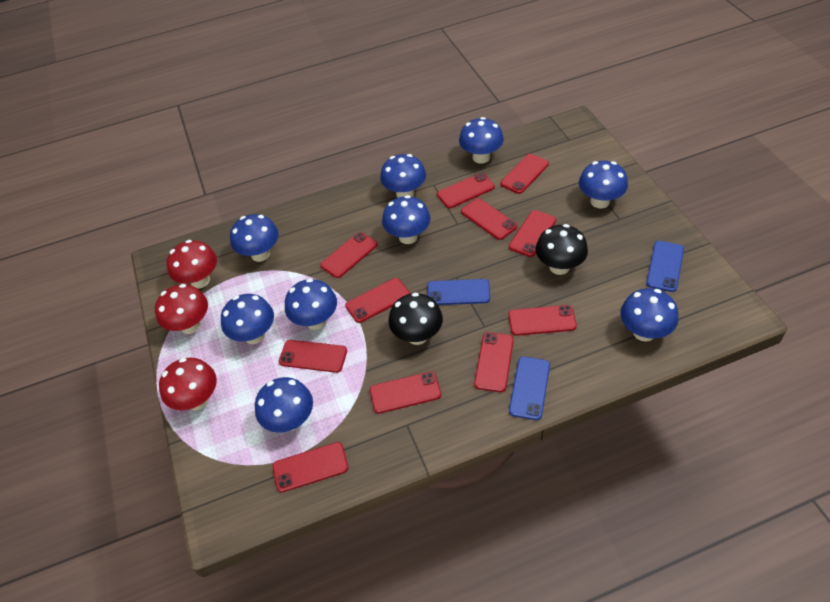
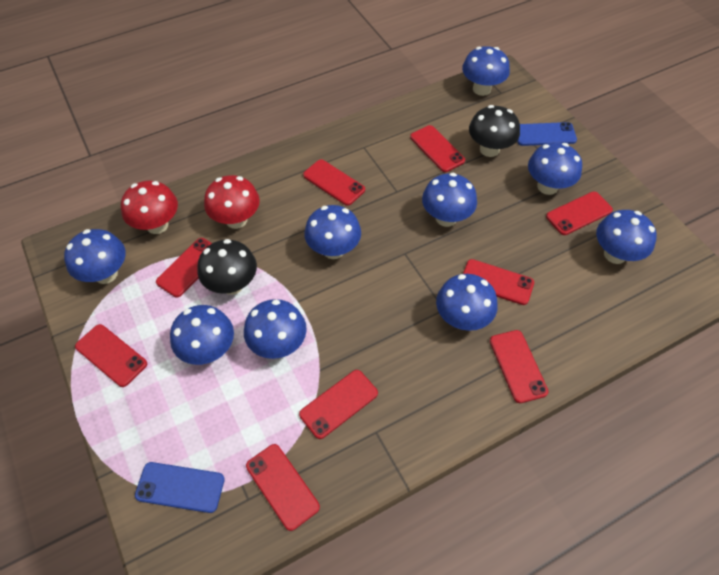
blue phone: 3 -> 2
red mushroom: 3 -> 2
red phone: 11 -> 9

